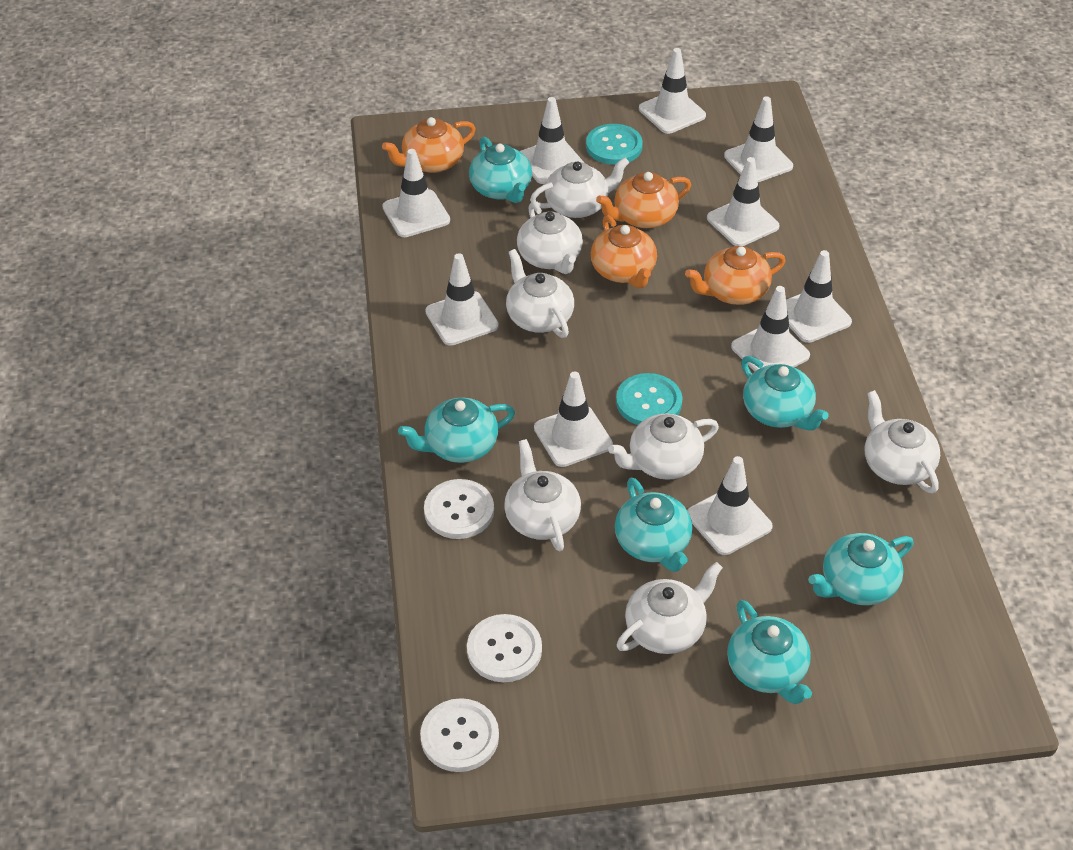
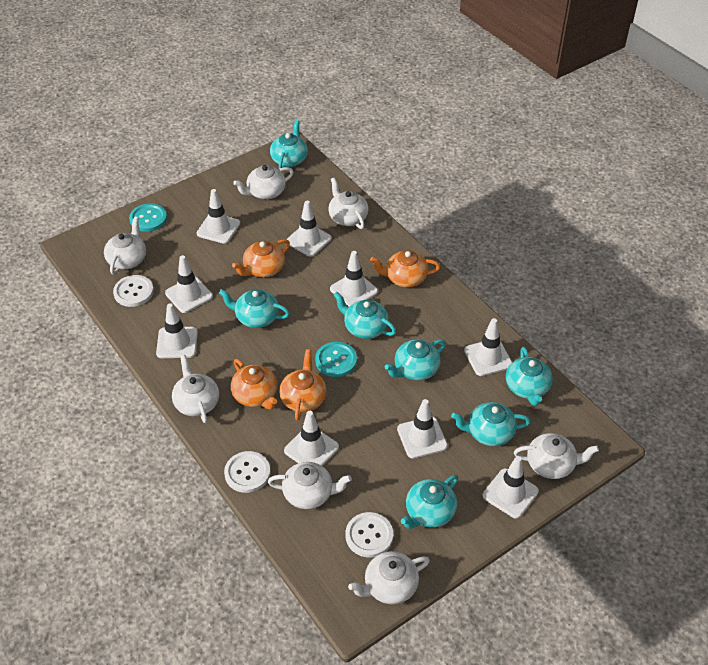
turquoise teapot: 6 -> 7
white traffic cone: 10 -> 9

